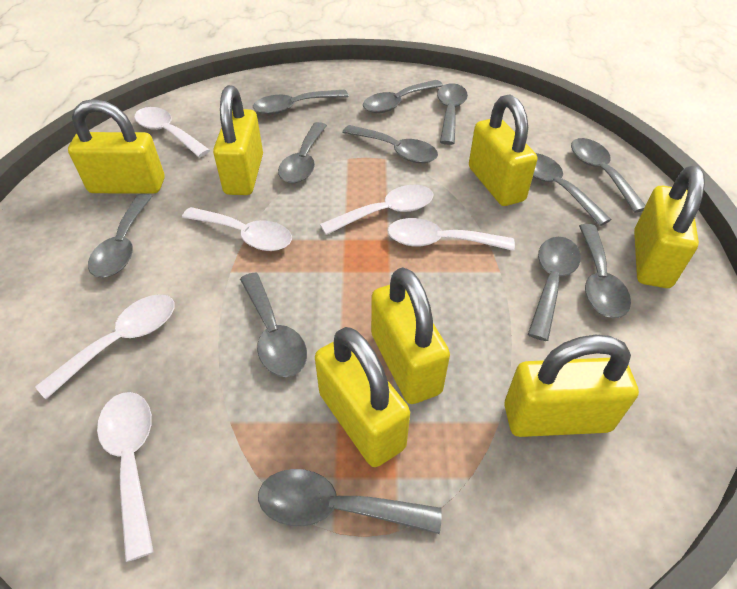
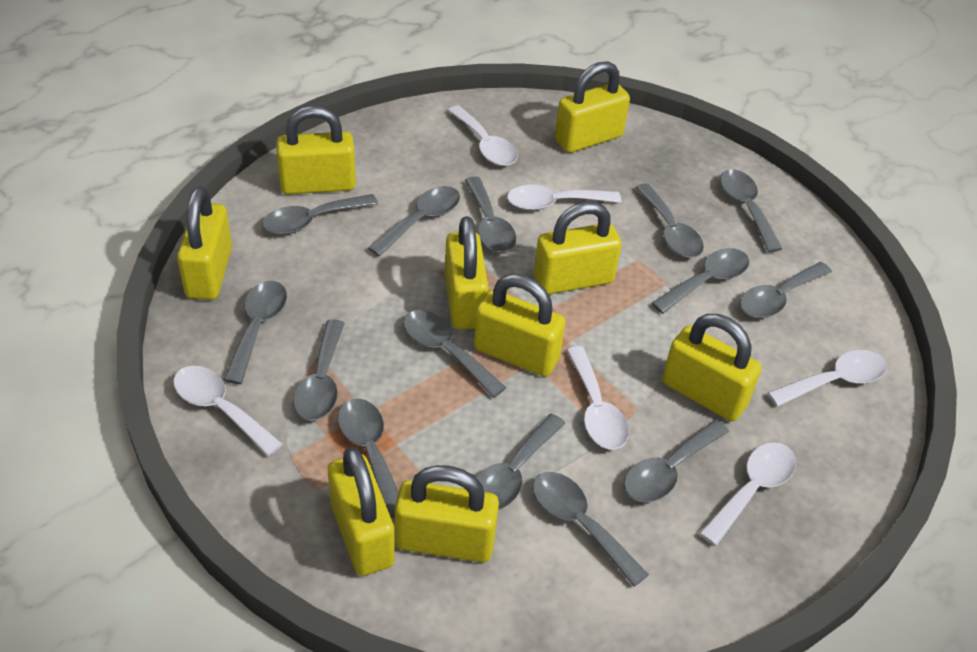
grey spoon: 12 -> 14
yellow padlock: 7 -> 9

